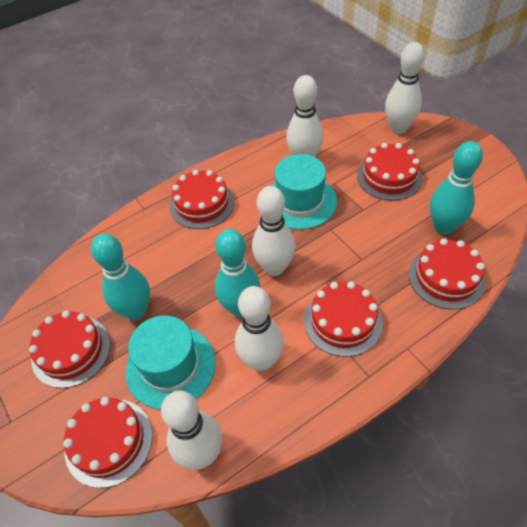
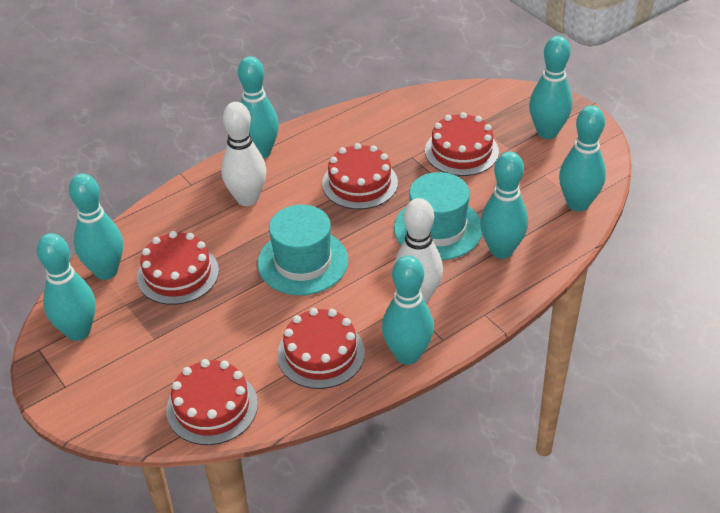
red cake: 6 -> 5
turquoise bowling pin: 3 -> 7
white bowling pin: 5 -> 2

